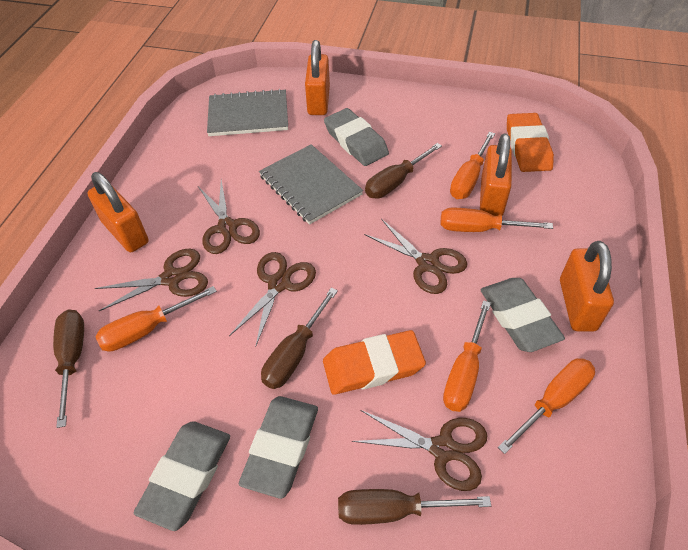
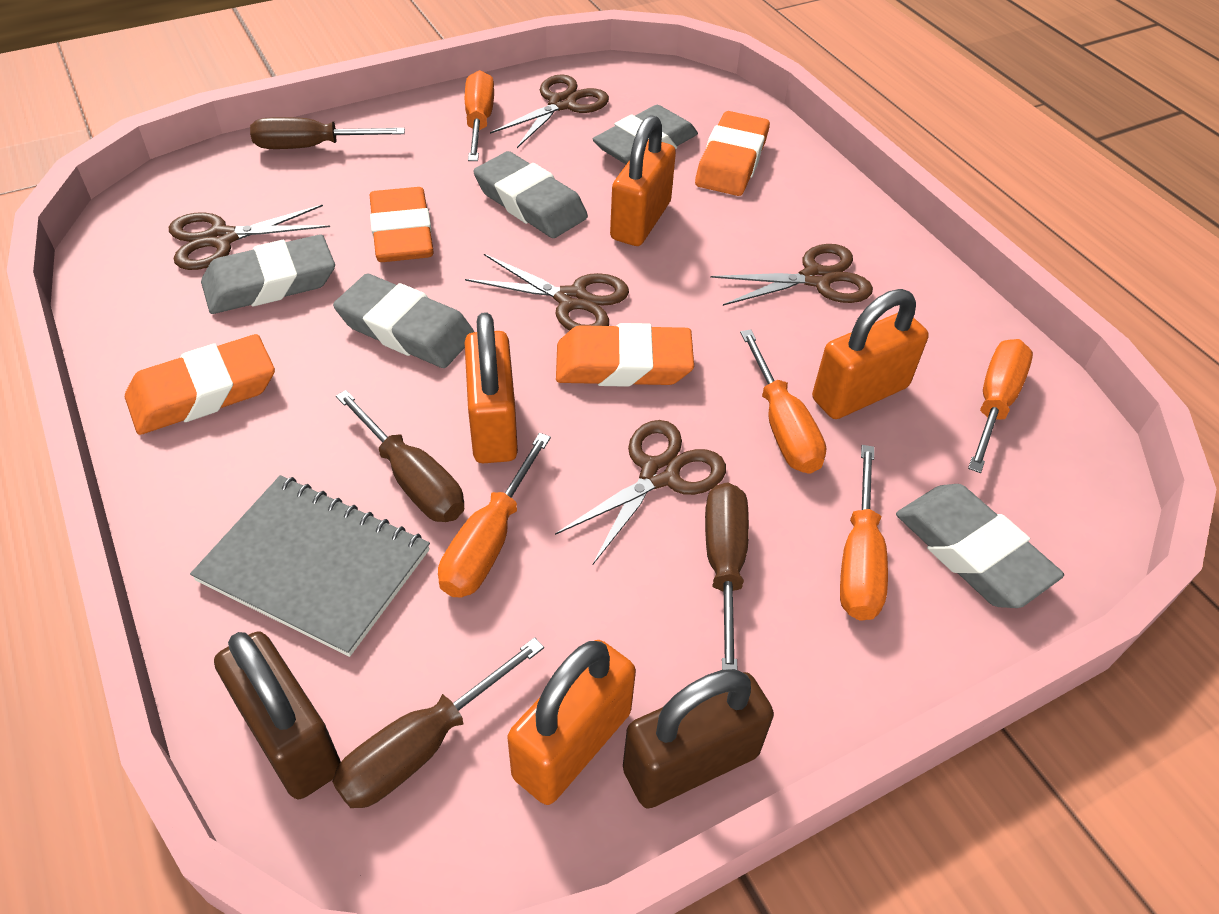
brown padlock: 0 -> 2
grey eraser: 4 -> 5
grey notebook: 2 -> 1
orange eraser: 2 -> 4

